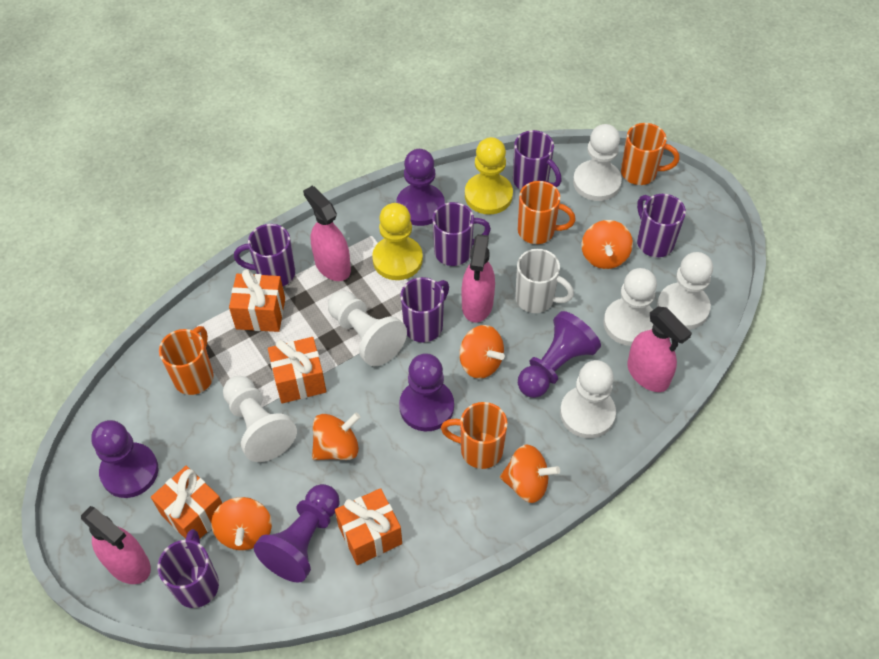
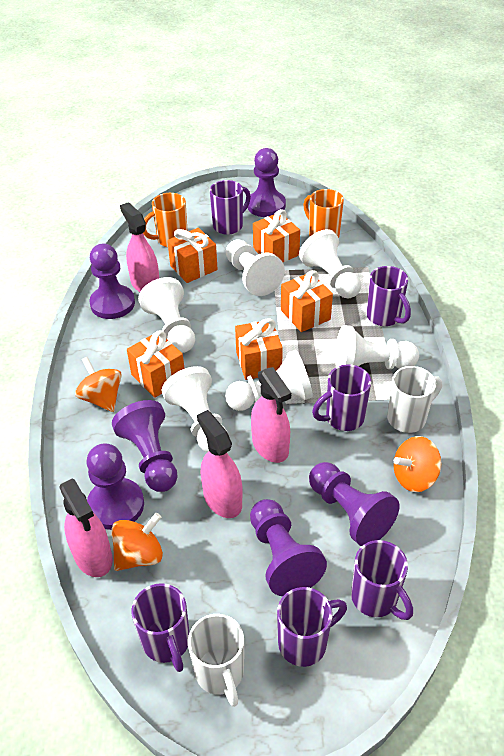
orange gift: 4 -> 5
orange mug: 4 -> 2
orange spinning top: 5 -> 3
purple pawn: 5 -> 6
white mug: 1 -> 2
yellow pawn: 2 -> 0

